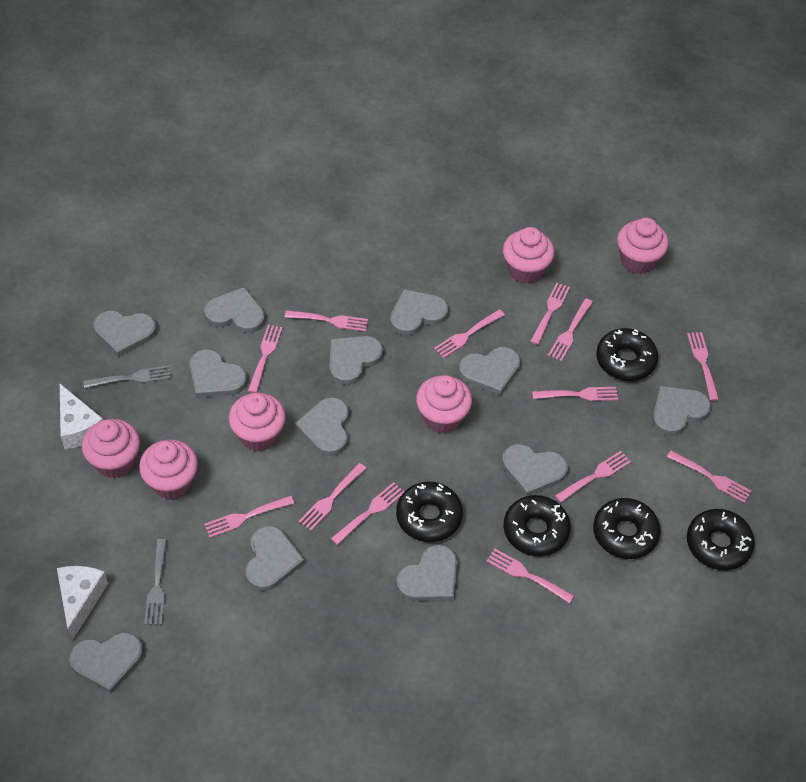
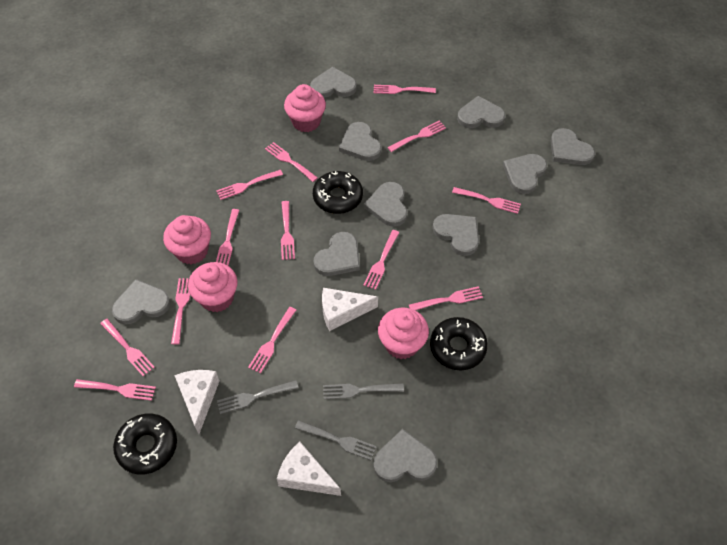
black donut: 5 -> 3
grey fork: 2 -> 3
grey heart: 12 -> 10
pink cupcake: 6 -> 4
white cheese: 2 -> 3

